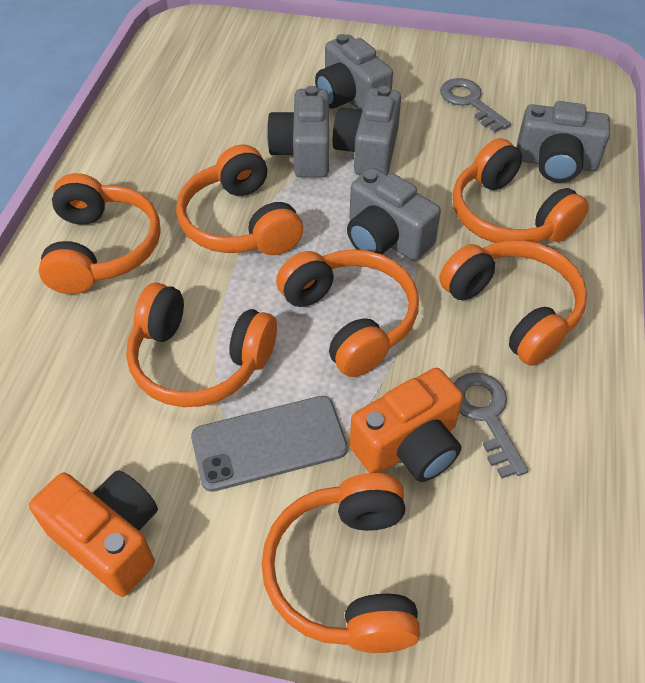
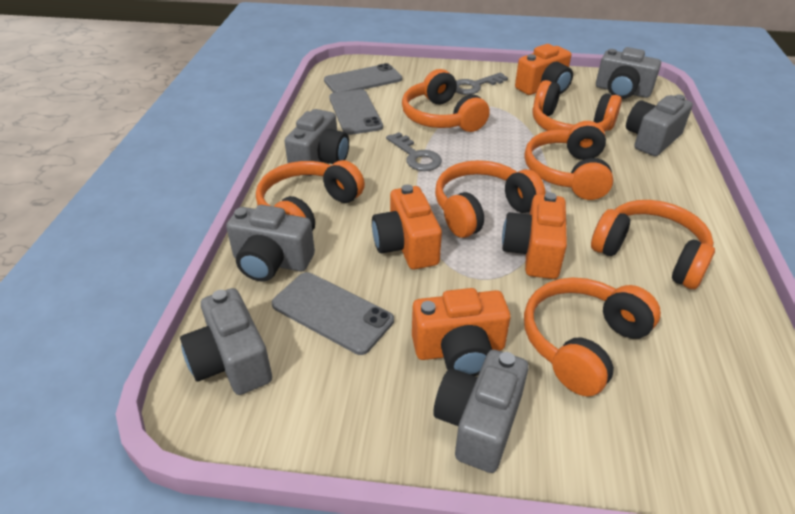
grey camera: 5 -> 6
grey phone: 1 -> 3
orange camera: 2 -> 4

